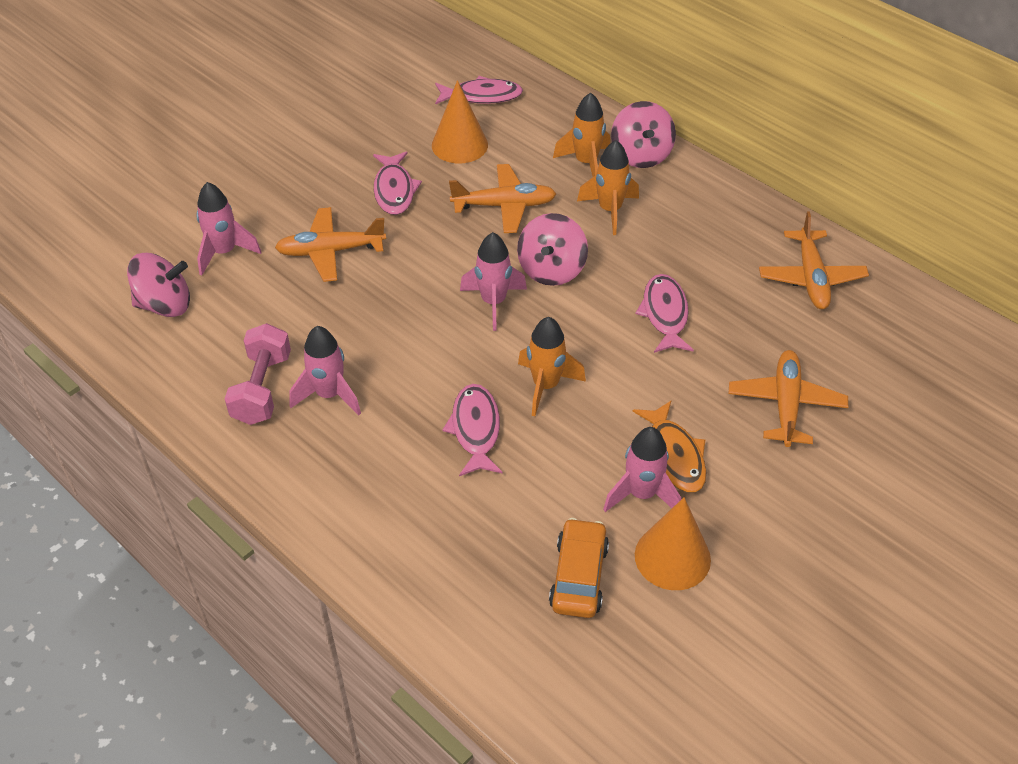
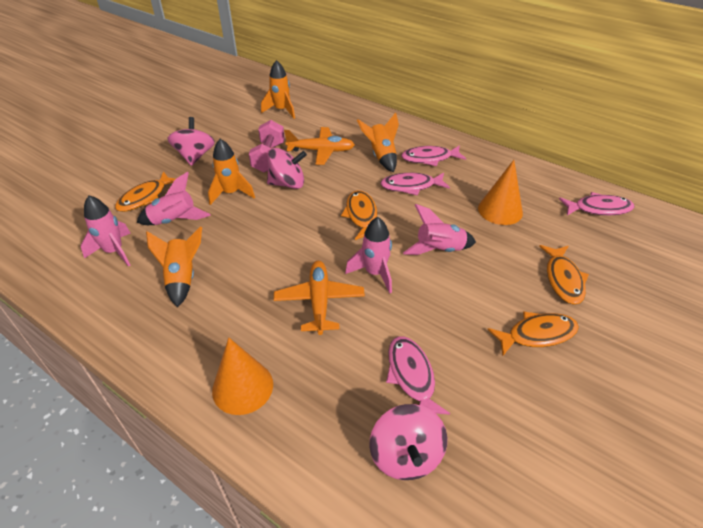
orange car: 1 -> 0
orange fish: 1 -> 4
orange plane: 4 -> 2
orange rocket: 3 -> 4

